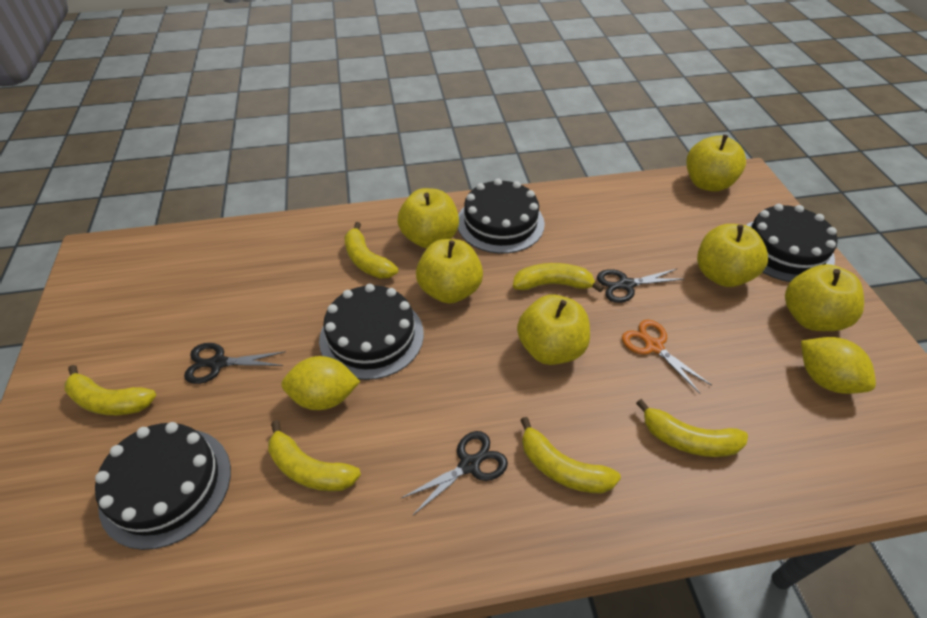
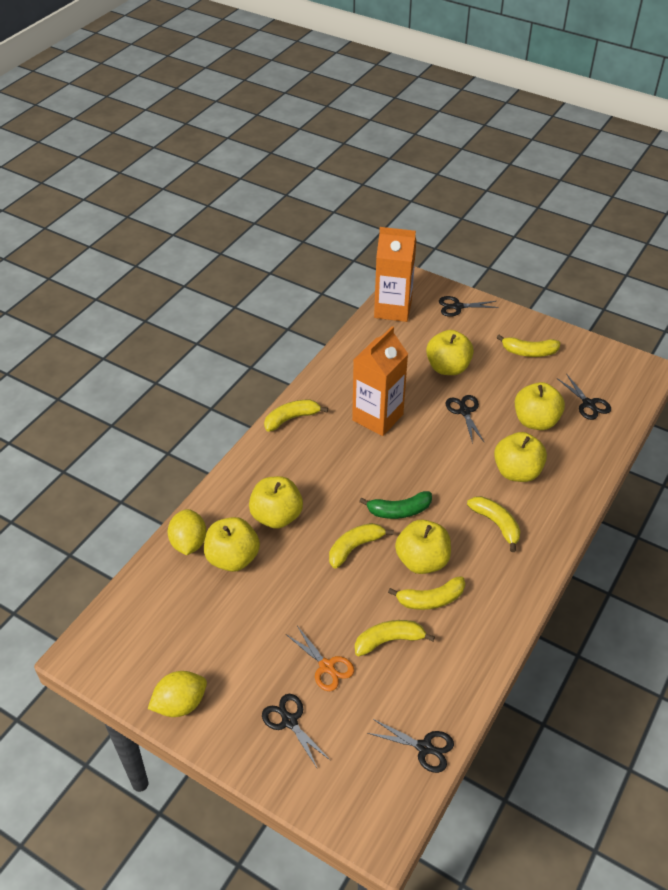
black cake: 4 -> 0
black scissors: 3 -> 5
green banana: 0 -> 1
orange carton: 0 -> 2

